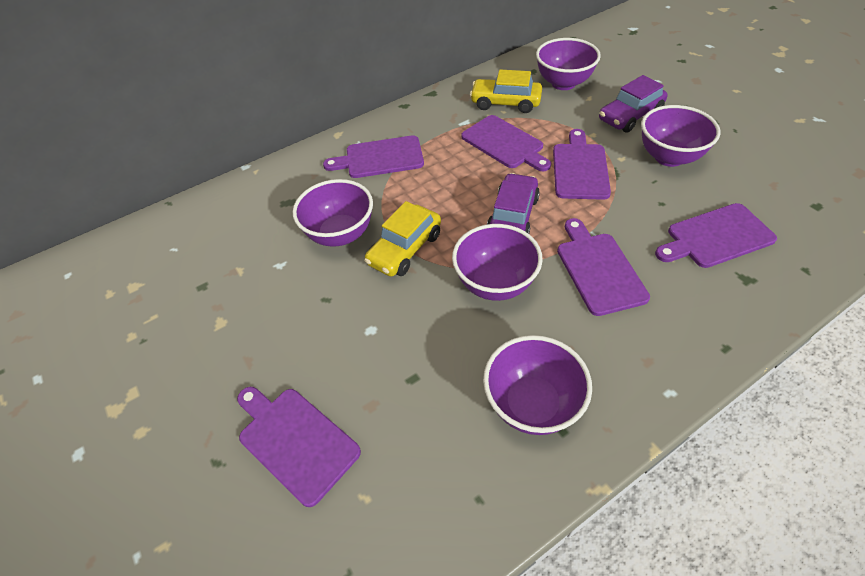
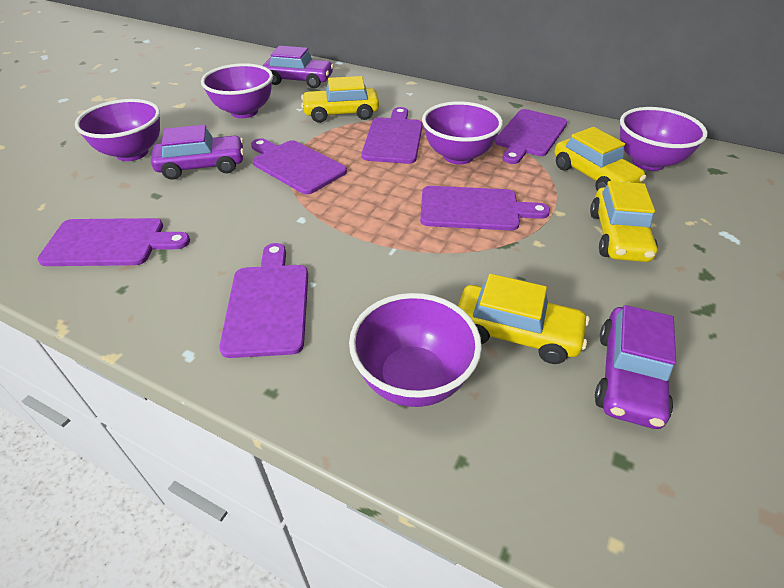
purple car: 2 -> 3
yellow car: 2 -> 4

